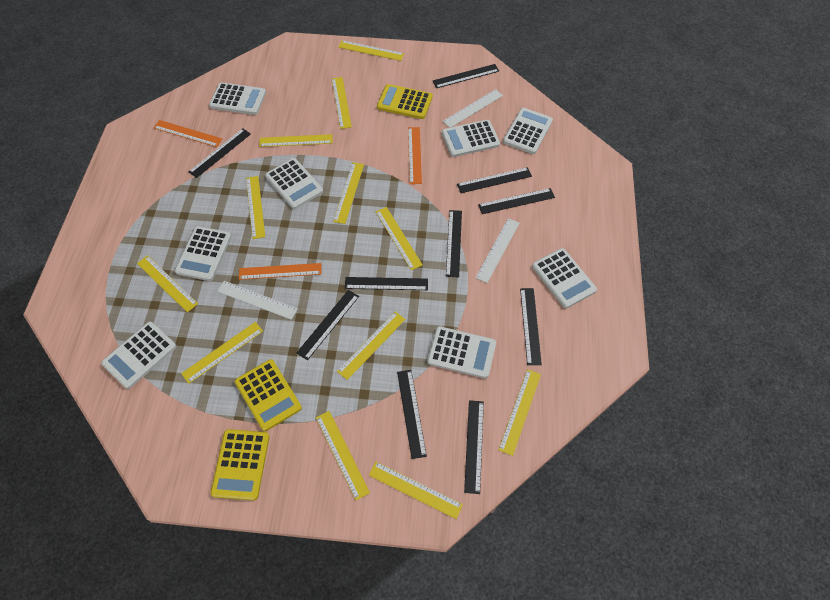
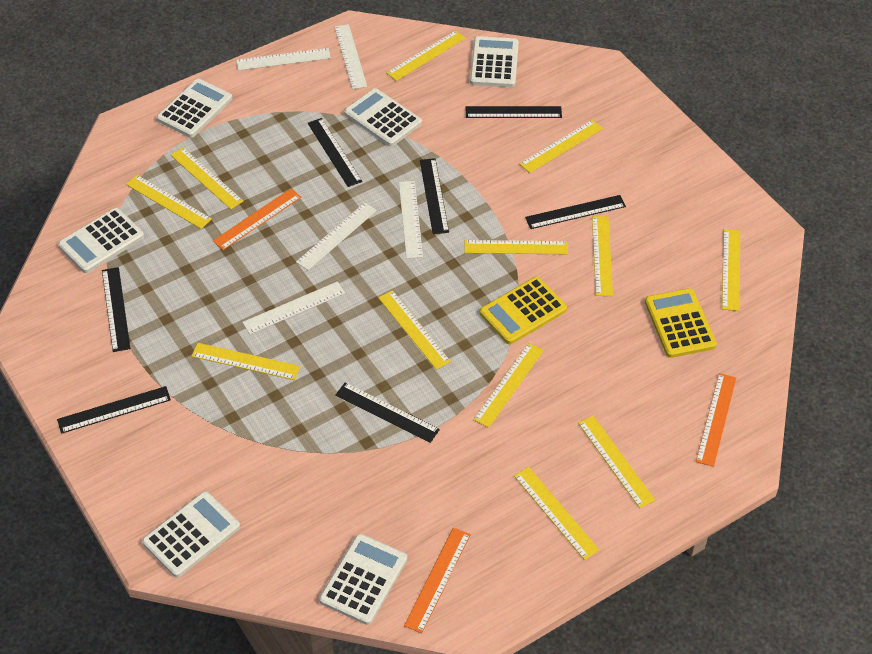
black ruler: 10 -> 7
white calculator: 8 -> 6
white ruler: 3 -> 5
yellow calculator: 3 -> 2

